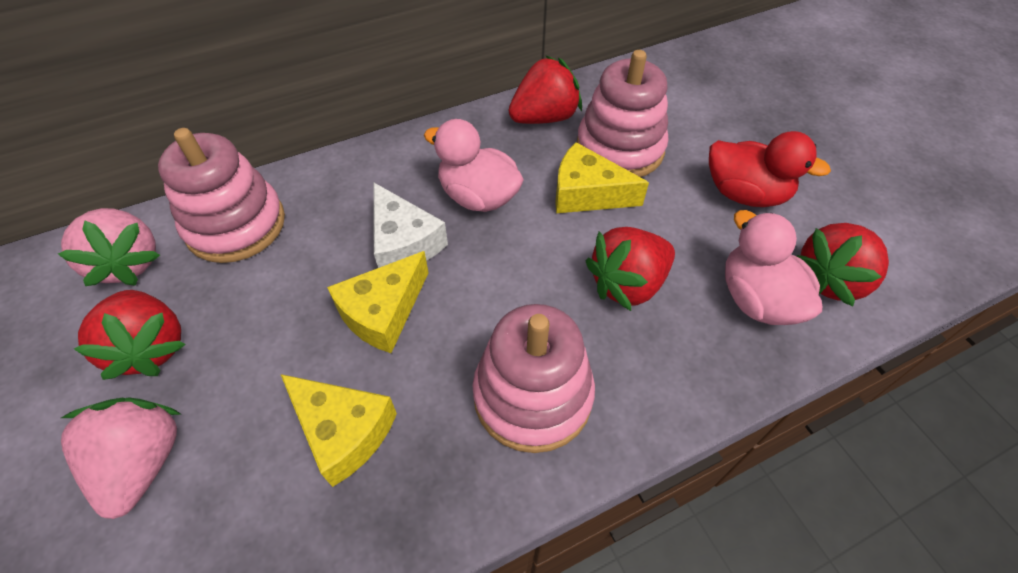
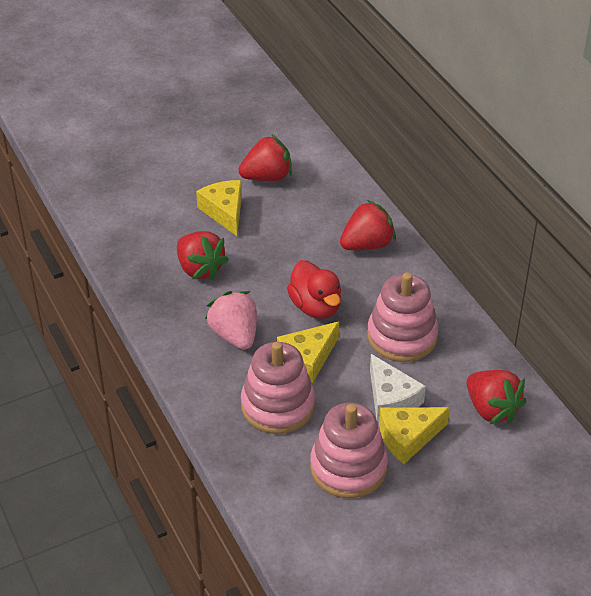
pink duck: 2 -> 0
pink strawberry: 2 -> 1

